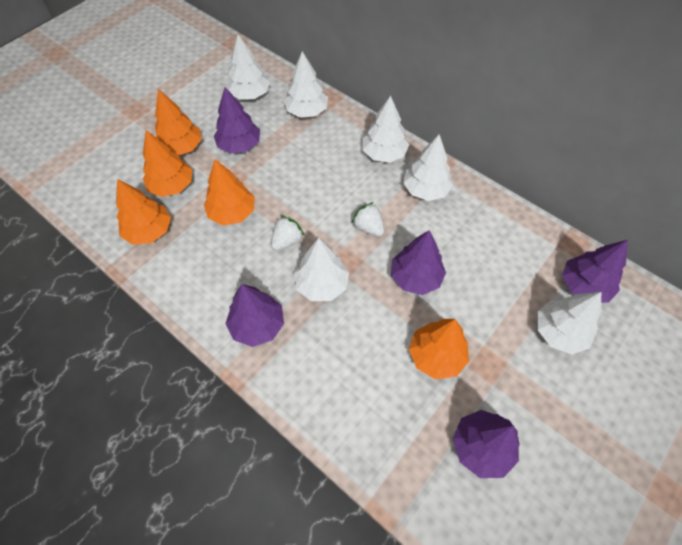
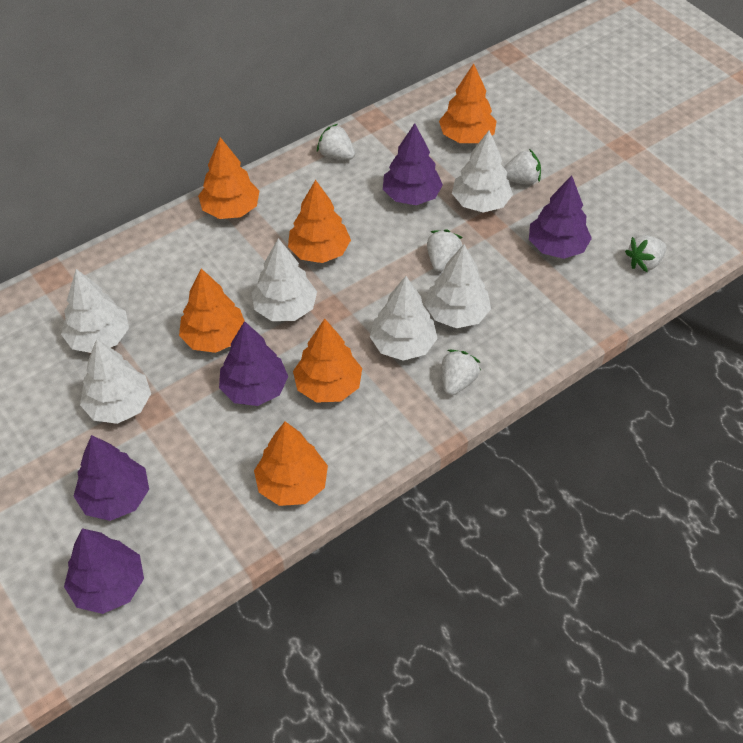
orange tree: 5 -> 6
white strawberry: 2 -> 5

